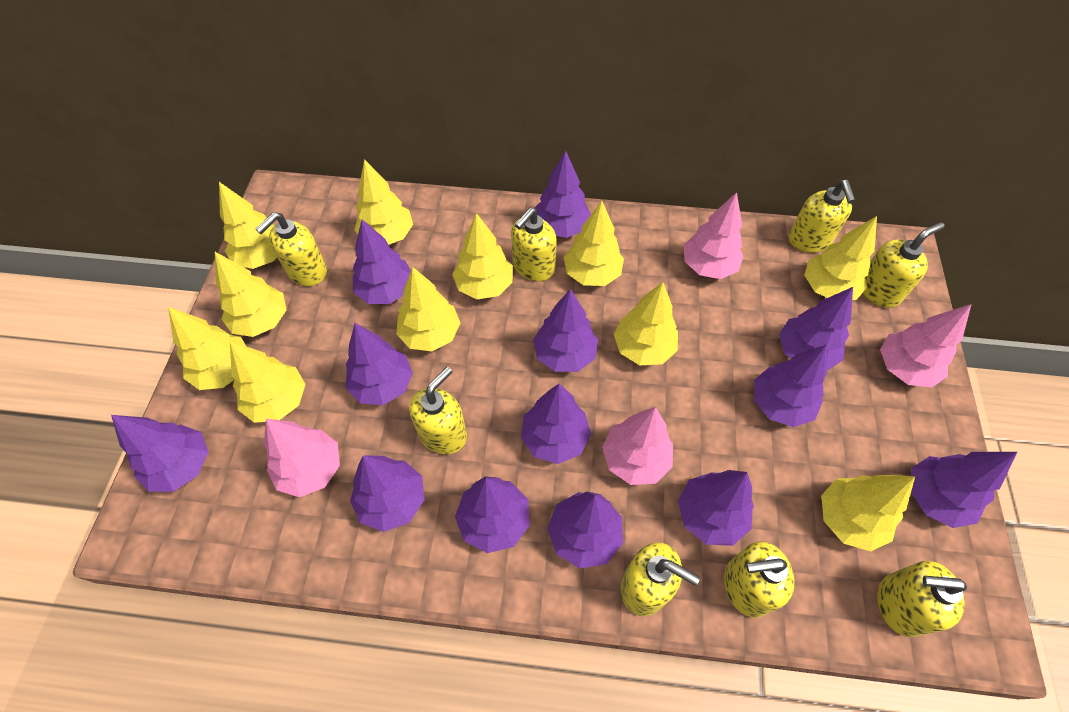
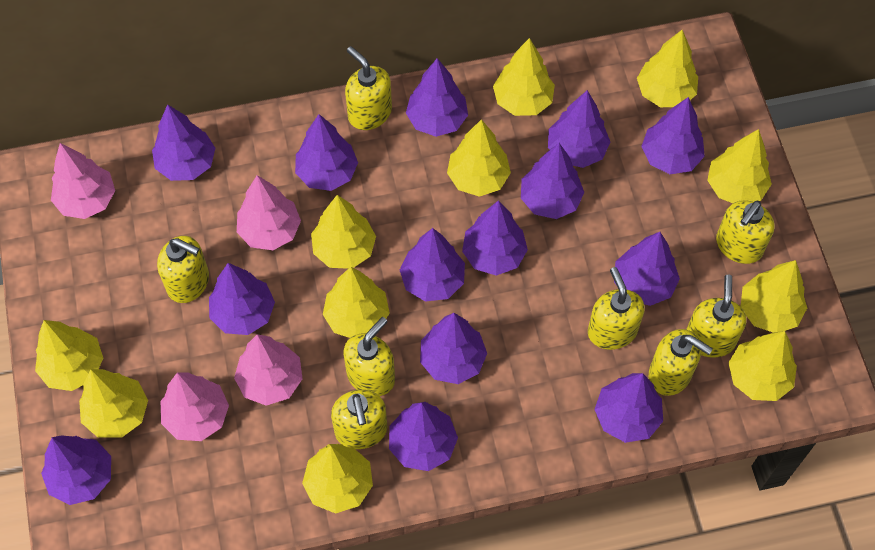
purple tree: 13 -> 14

